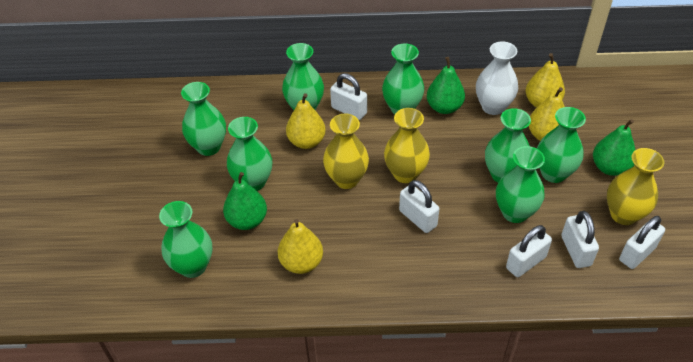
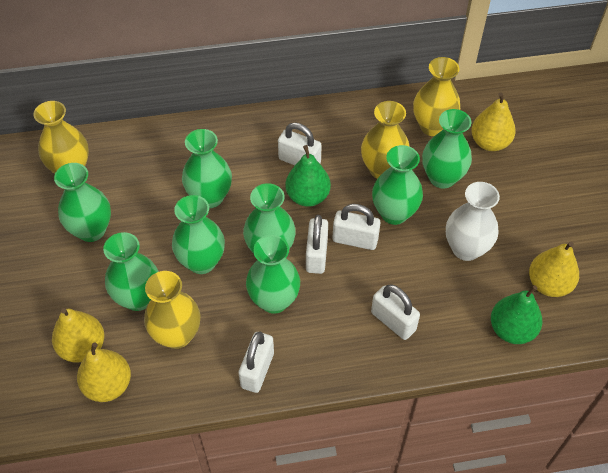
green pear: 3 -> 2
yellow vase: 3 -> 4

